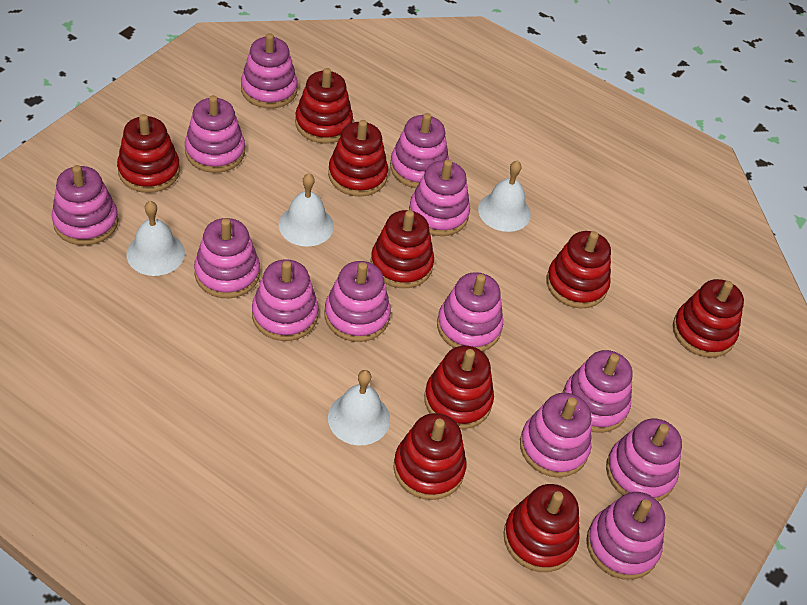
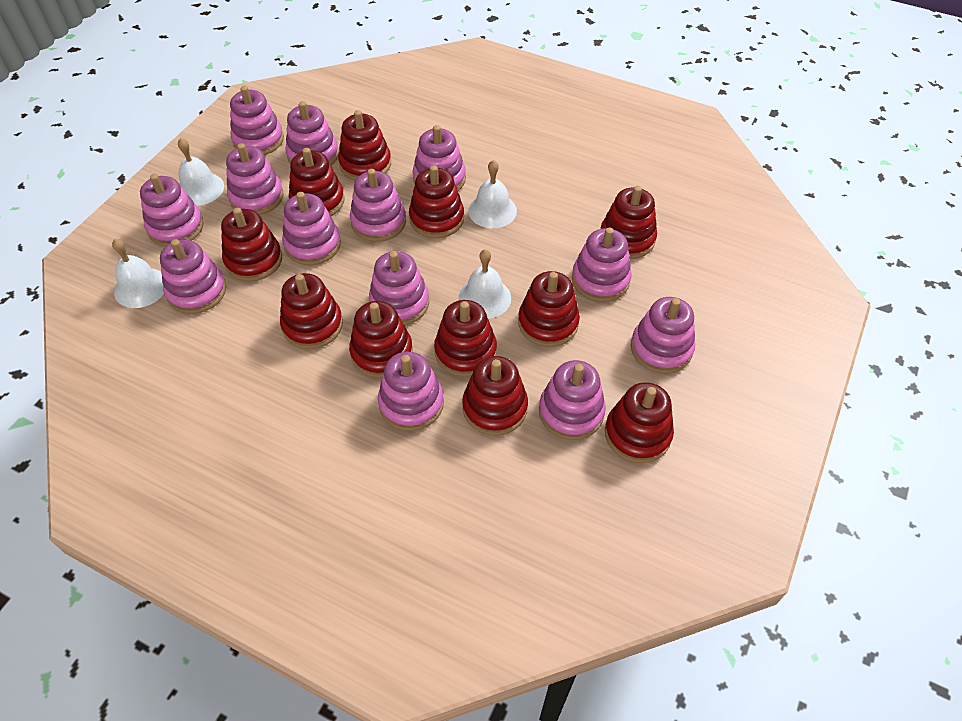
red stacking toy: 9 -> 11

